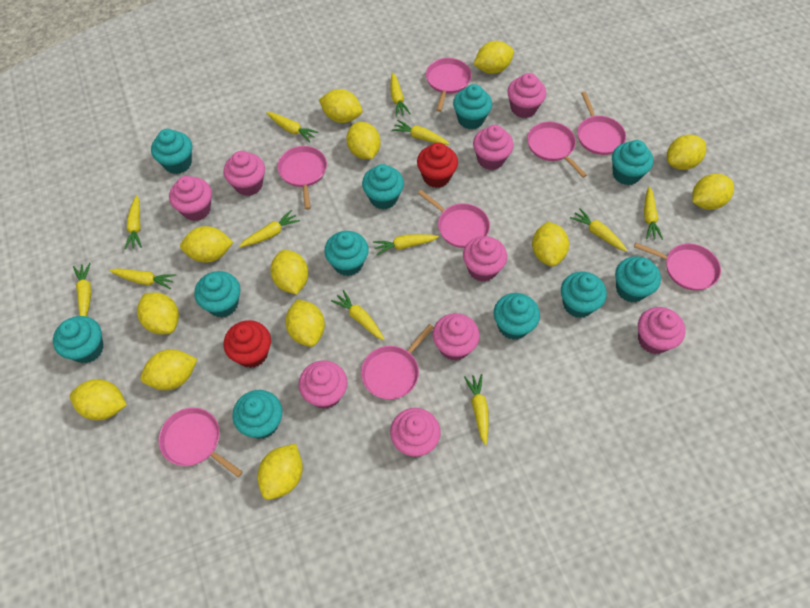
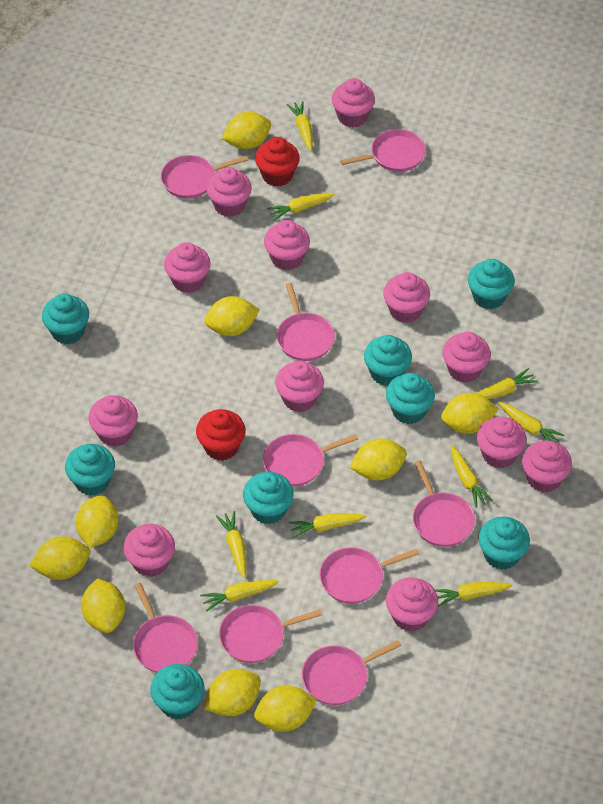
pink cupcake: 9 -> 12
pink pan: 8 -> 9
turquoise cupcake: 11 -> 8
yellow carrot: 12 -> 9
yellow lemon: 13 -> 9

